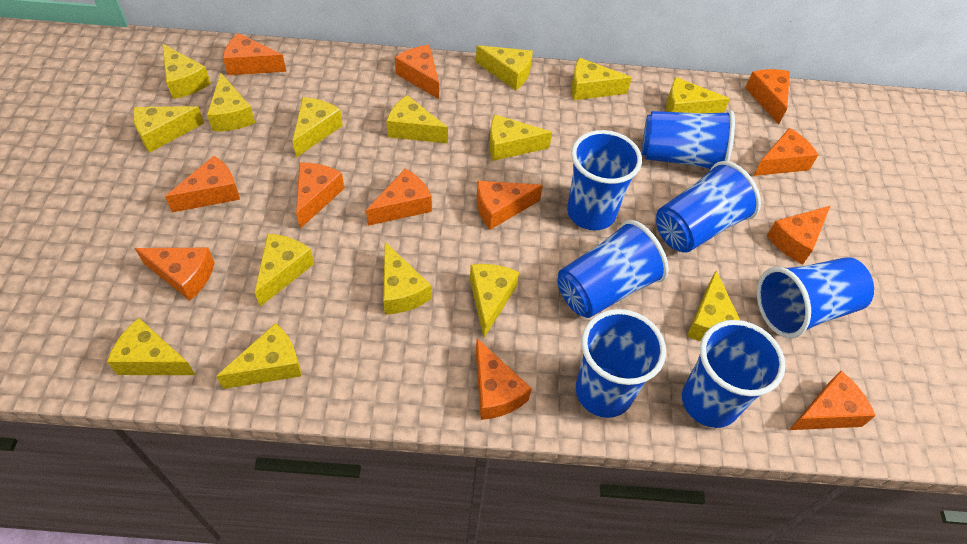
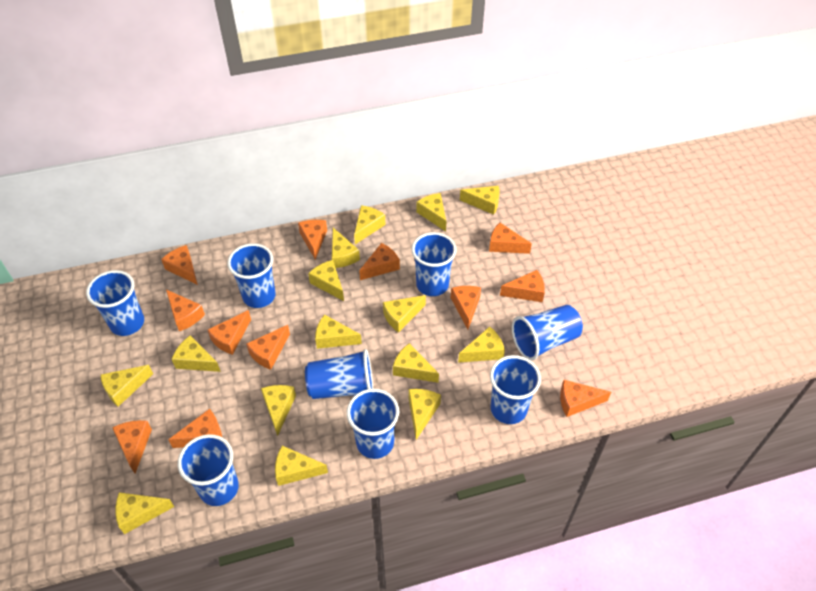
blue cup: 7 -> 8

